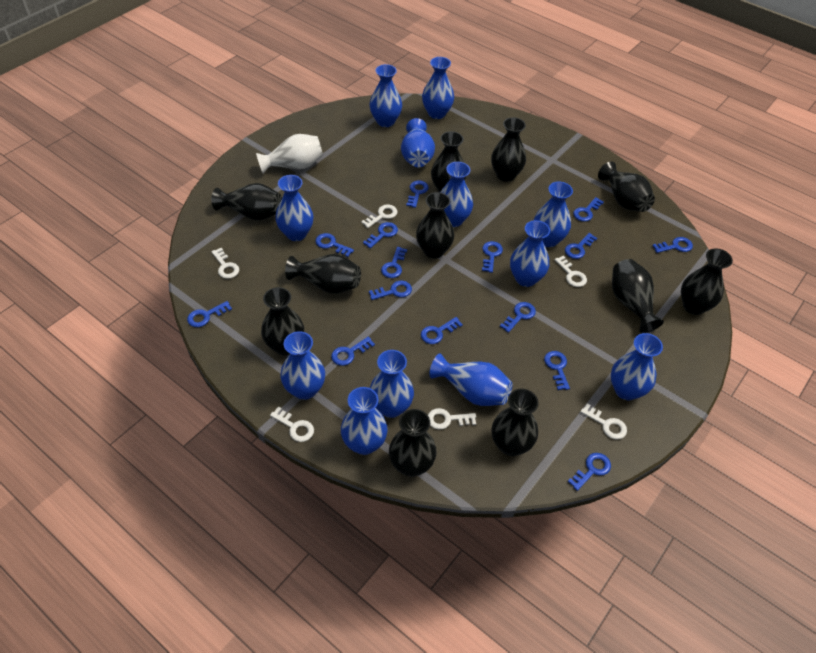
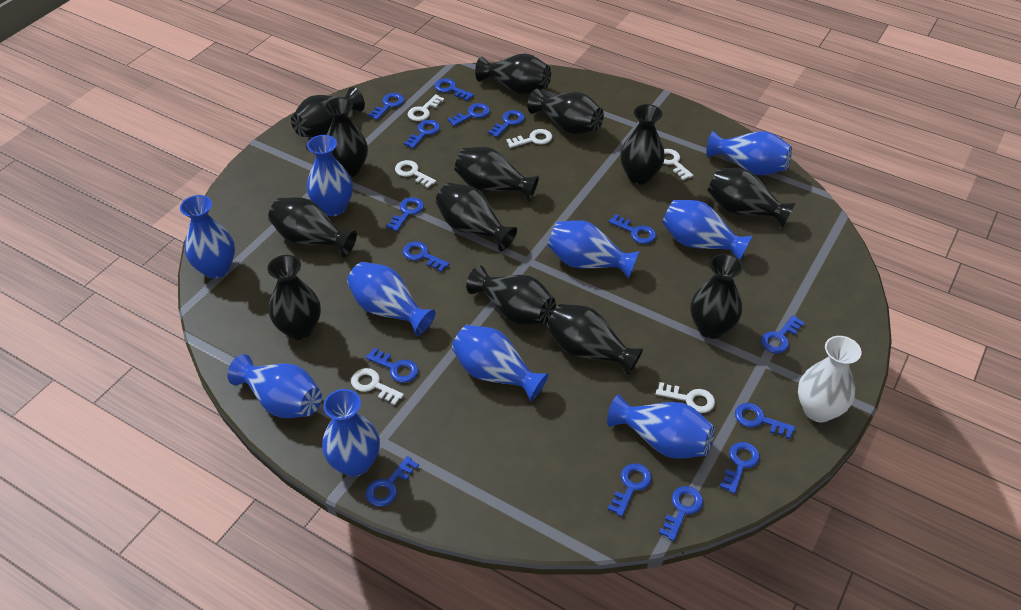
black vase: 11 -> 13
blue vase: 12 -> 10

